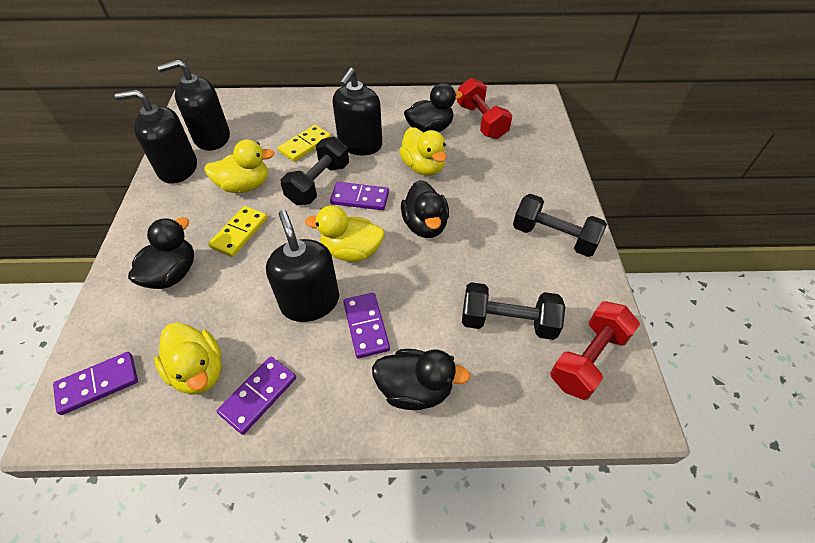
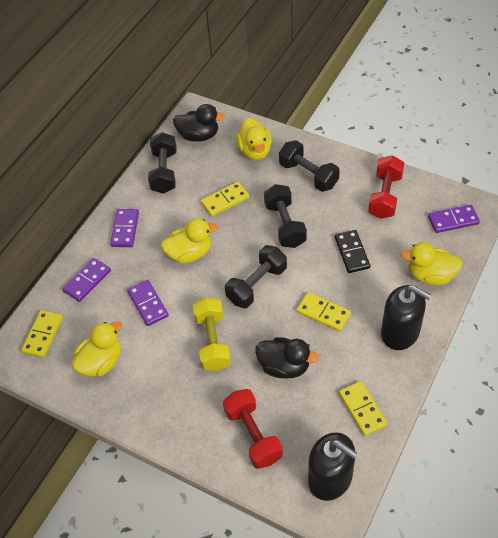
black domino: 0 -> 1
black duck: 4 -> 2
black dumbbell: 3 -> 4
black soap dispenser: 4 -> 2
yellow domino: 2 -> 4
yellow dumbbell: 0 -> 1

